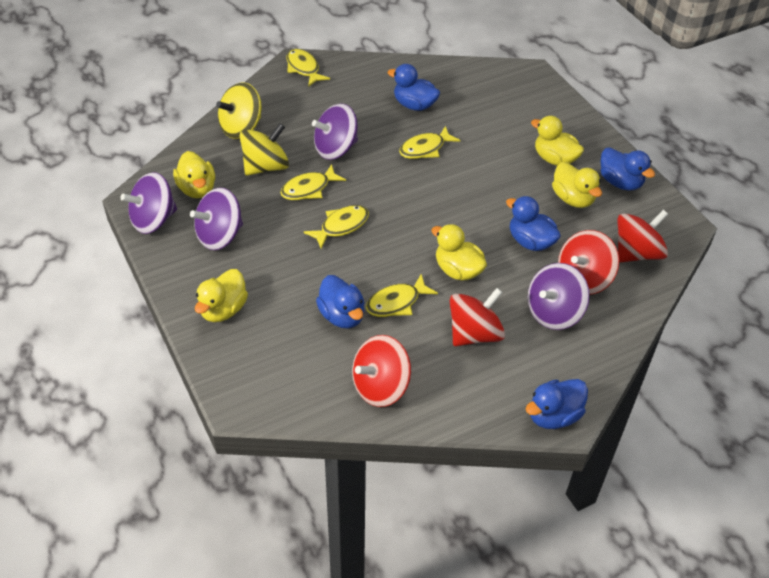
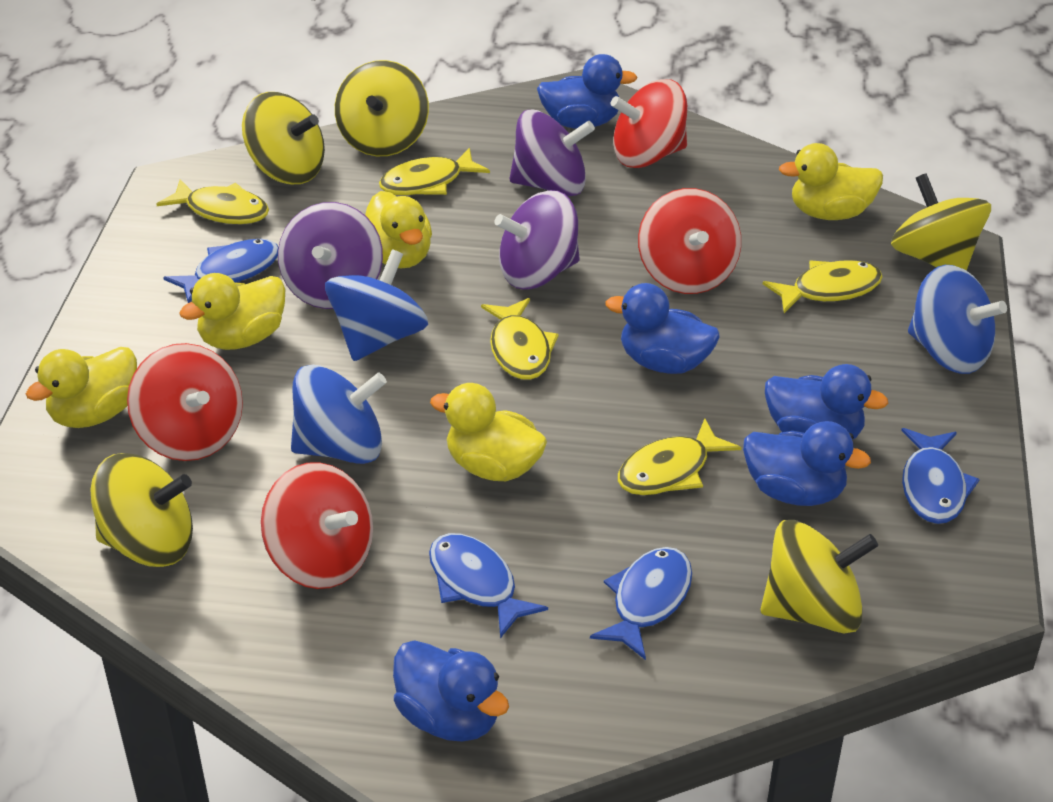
blue fish: 0 -> 4
blue spinning top: 0 -> 3
purple spinning top: 4 -> 3
yellow spinning top: 2 -> 5

